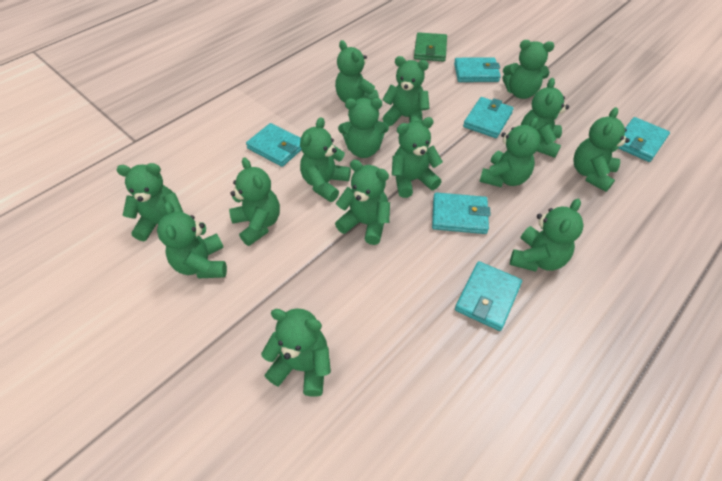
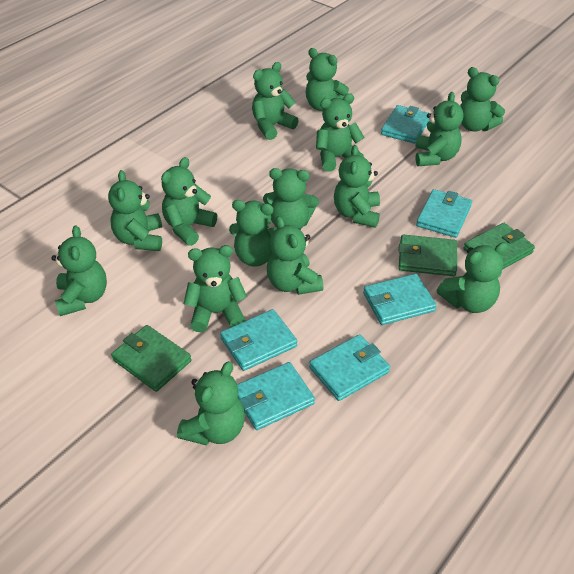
green wallet: 1 -> 3

